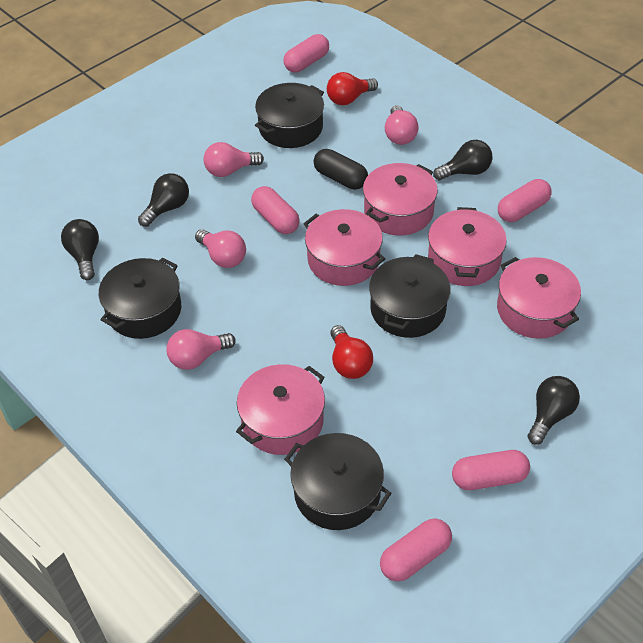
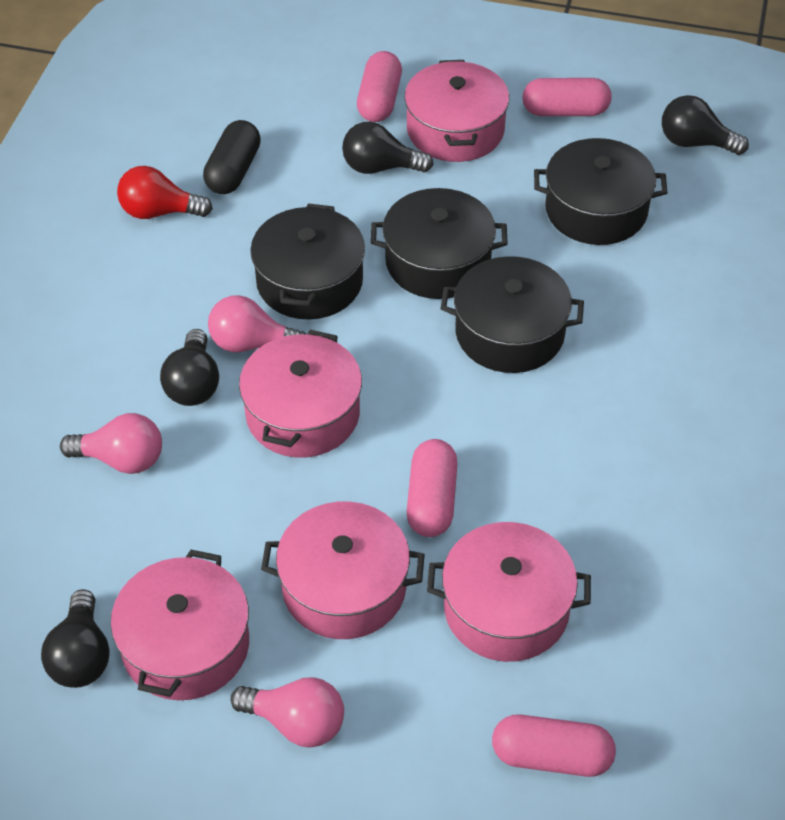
pink capsule: 5 -> 4
pink light bulb: 4 -> 3
red light bulb: 2 -> 1

